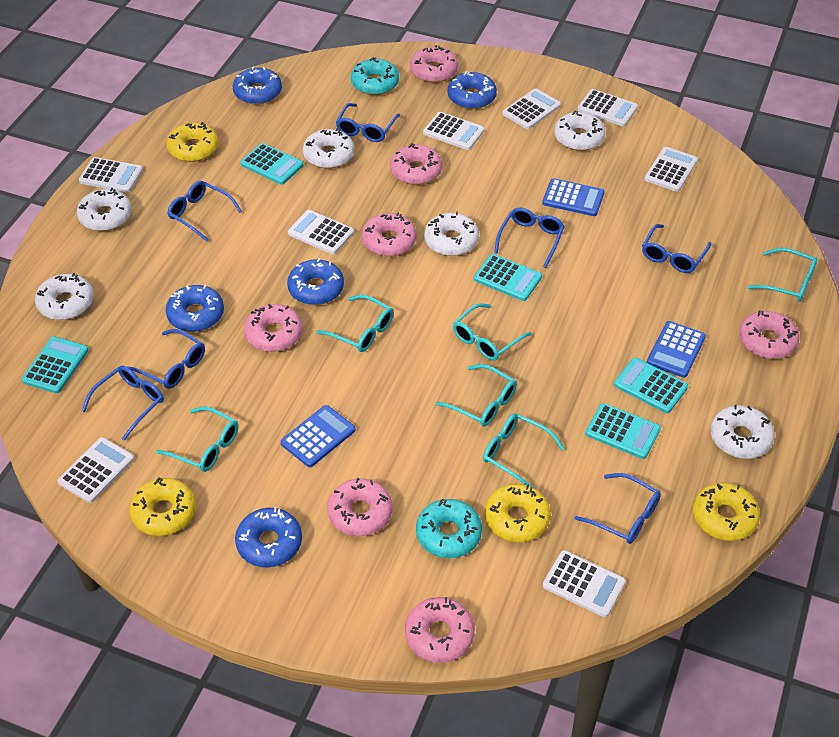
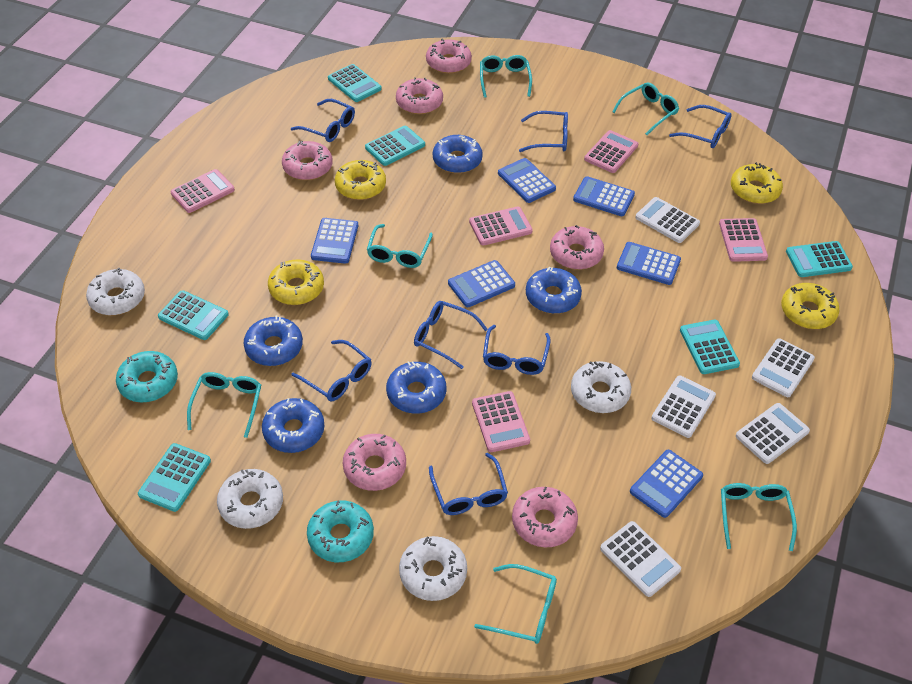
blue calculator: 3 -> 6
pink calculator: 0 -> 5
pink donut: 7 -> 6
turquoise calculator: 5 -> 6
white calculator: 8 -> 5
white donut: 6 -> 4

